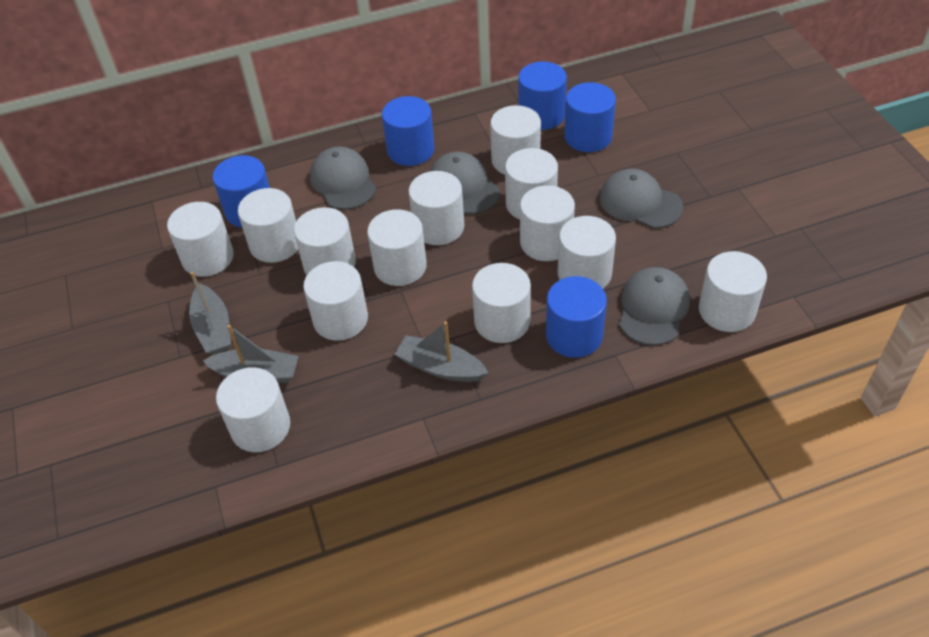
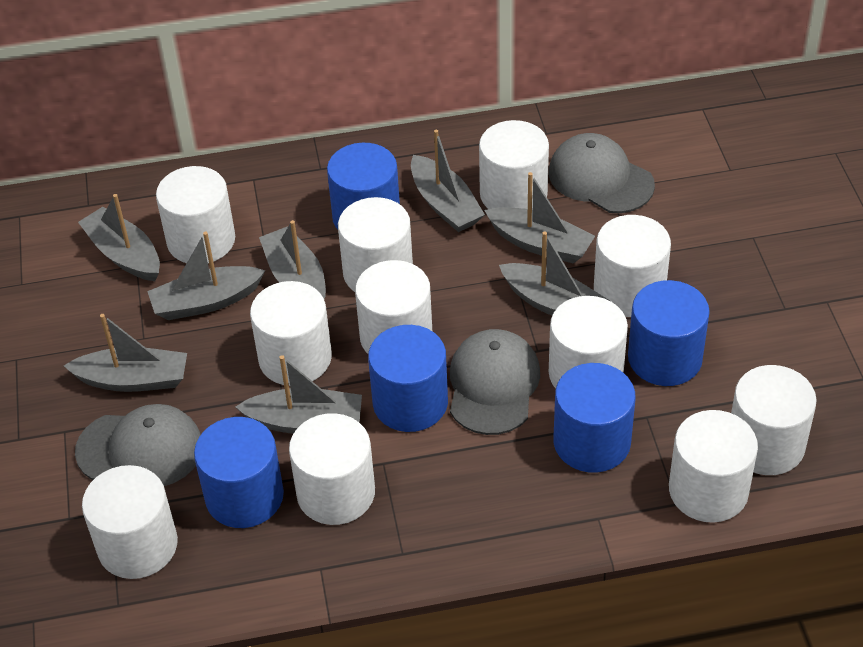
grey boat: 3 -> 8
grey cap: 4 -> 3
white cylinder: 13 -> 11

